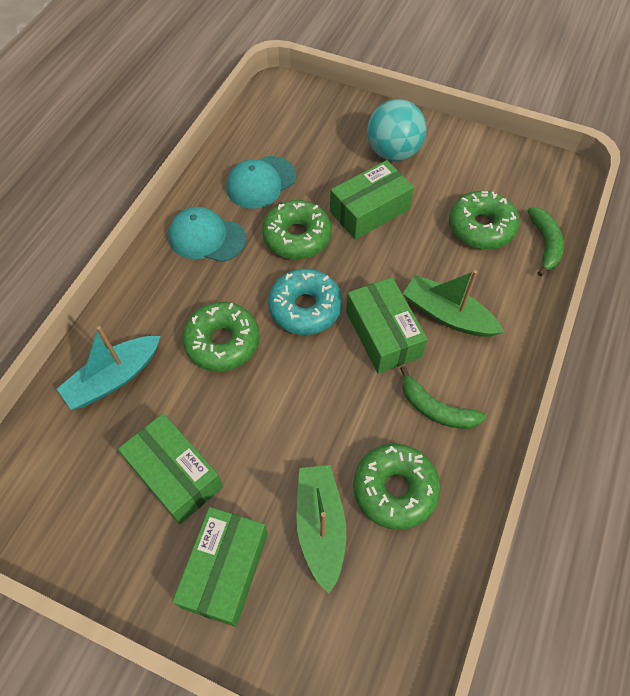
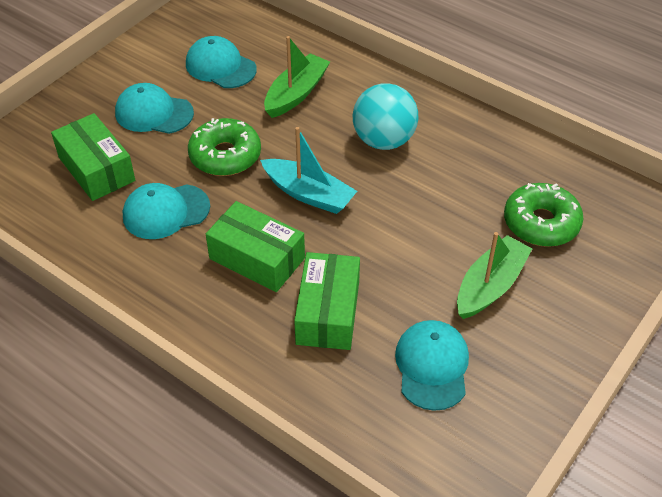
green banana: 2 -> 0
green box: 4 -> 3
green donut: 4 -> 2
turquoise cap: 2 -> 4
turquoise donut: 1 -> 0

